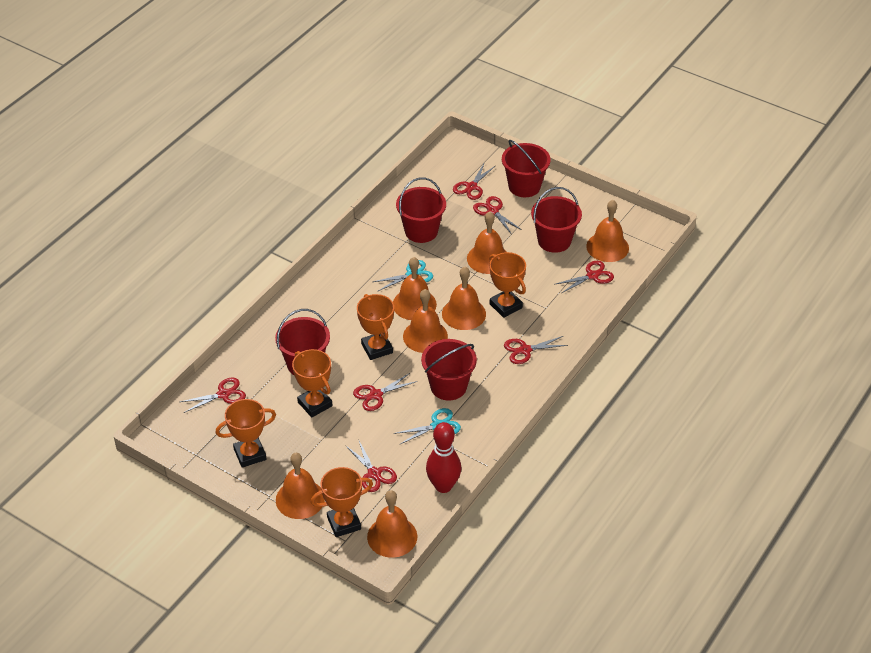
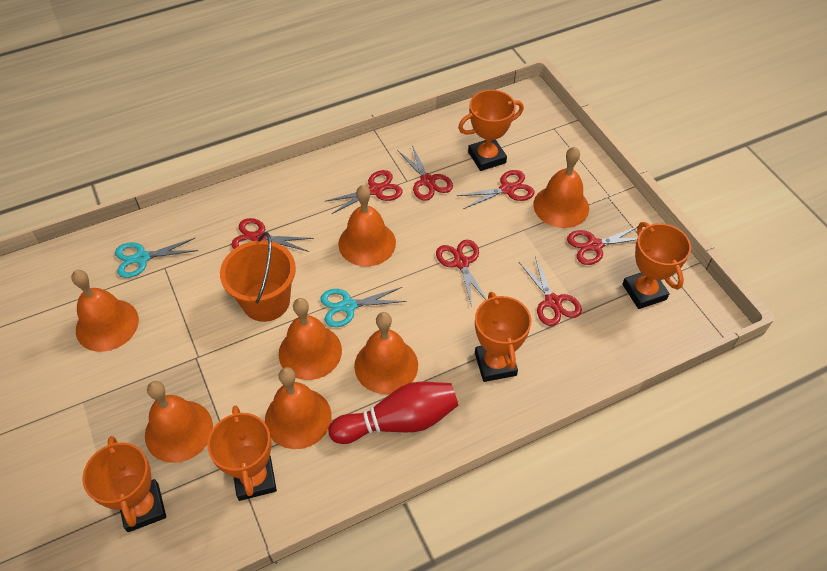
orange bucket: 0 -> 1
red bucket: 5 -> 0

